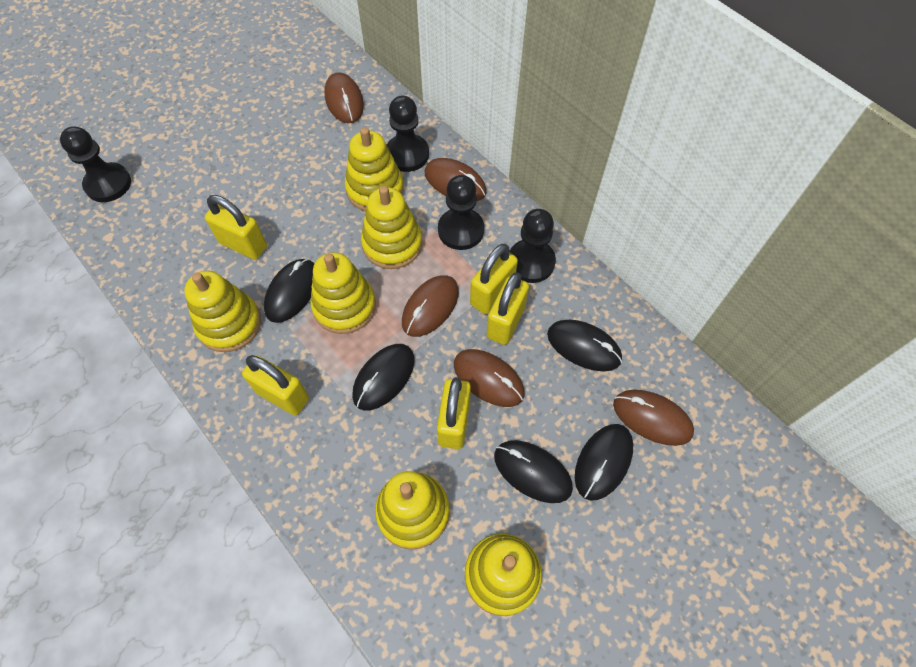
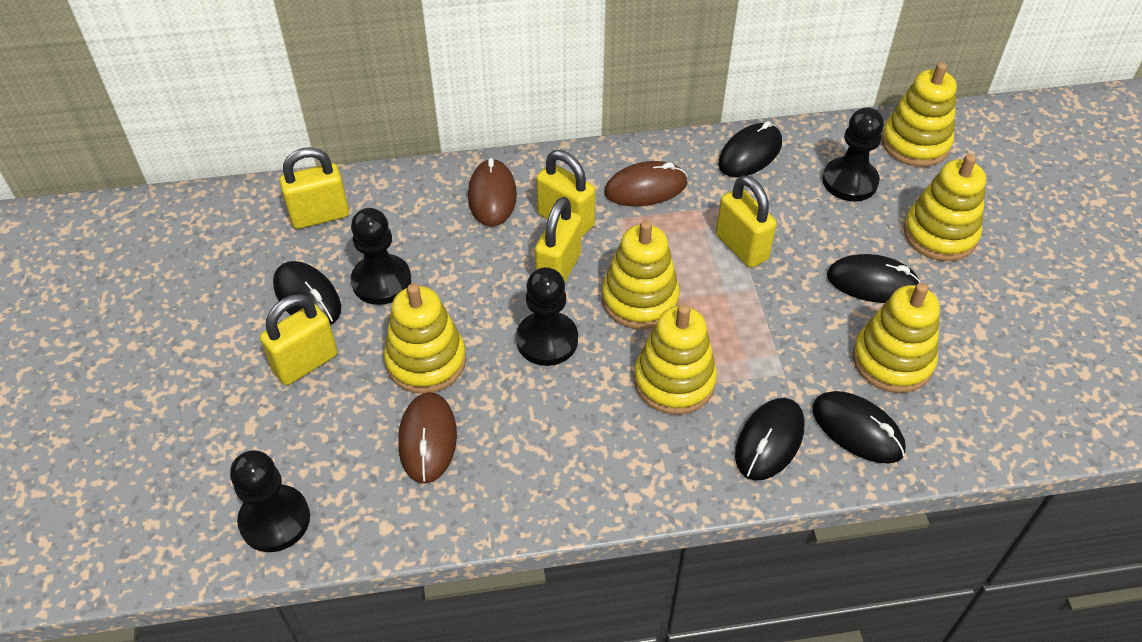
brown mouse: 5 -> 3

